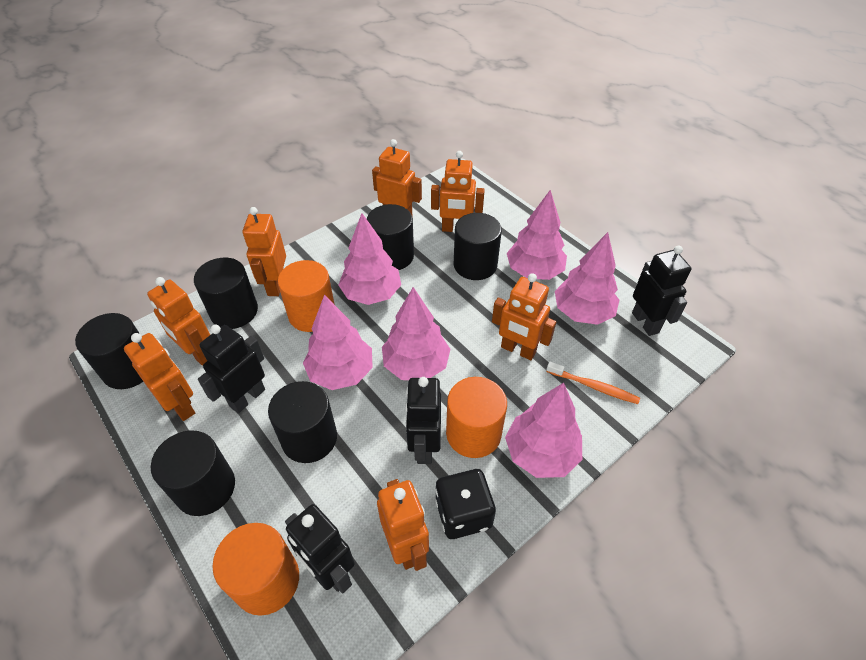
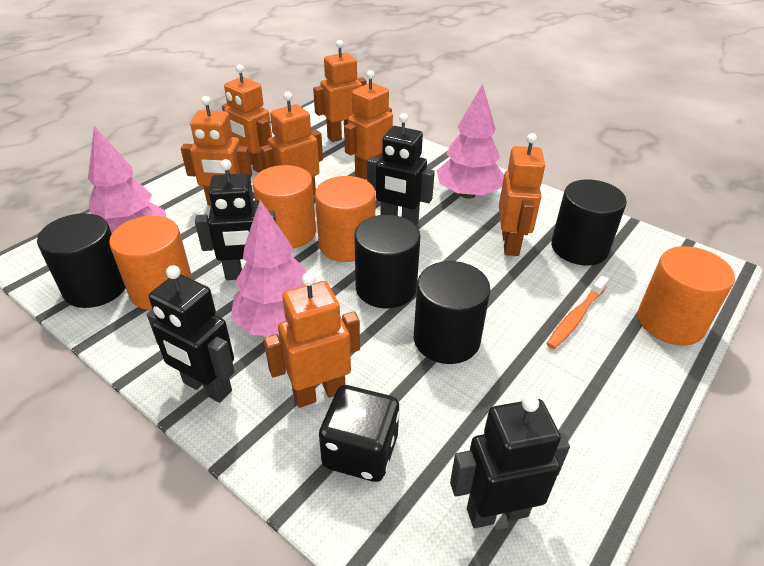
black cylinder: 6 -> 4
orange cylinder: 3 -> 4
pink tree: 6 -> 3

